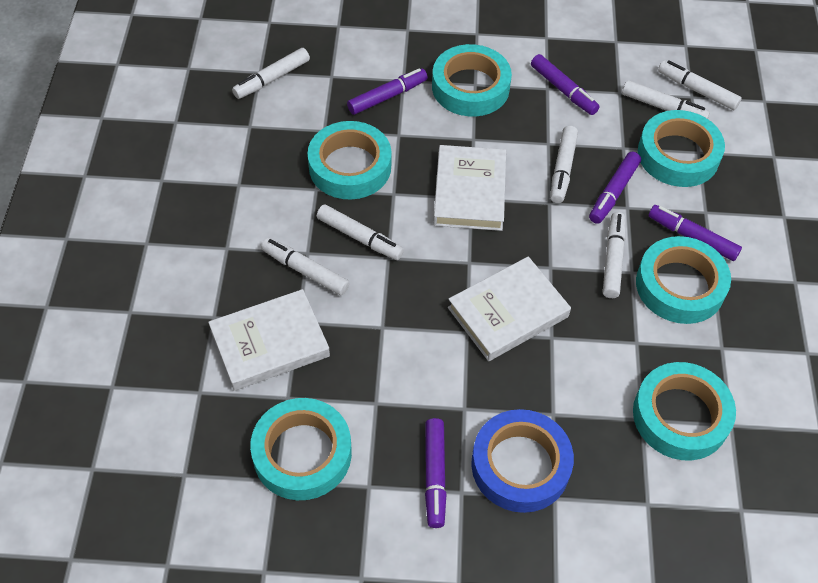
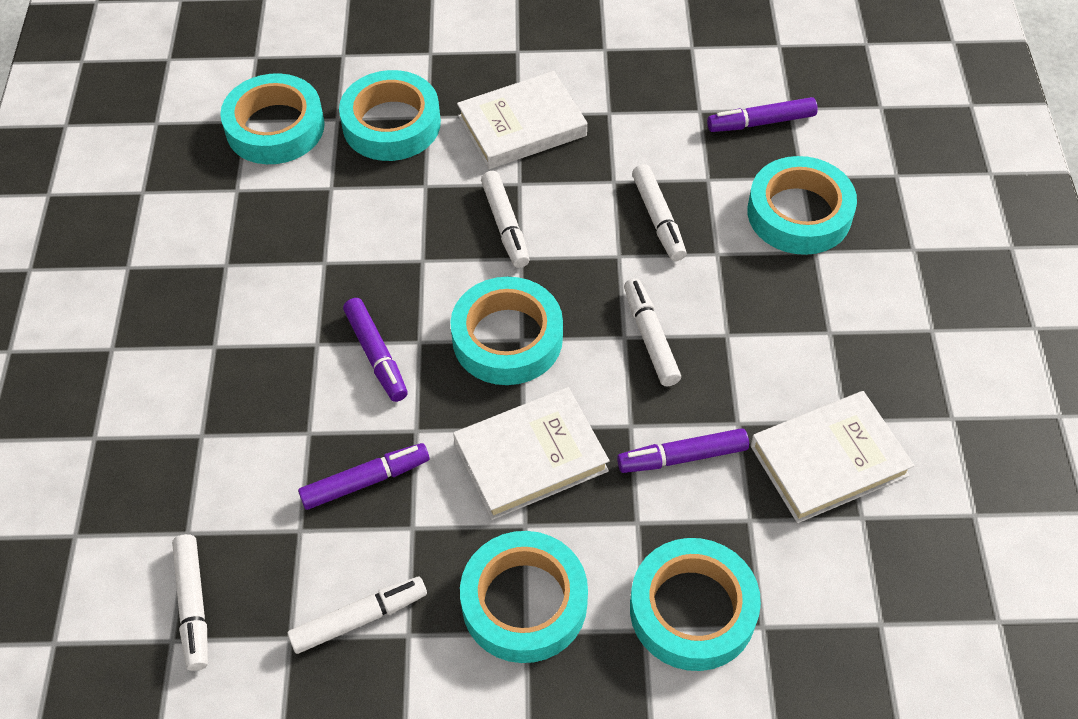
blue tape: 1 -> 0
purple marker: 5 -> 4
white marker: 7 -> 5

